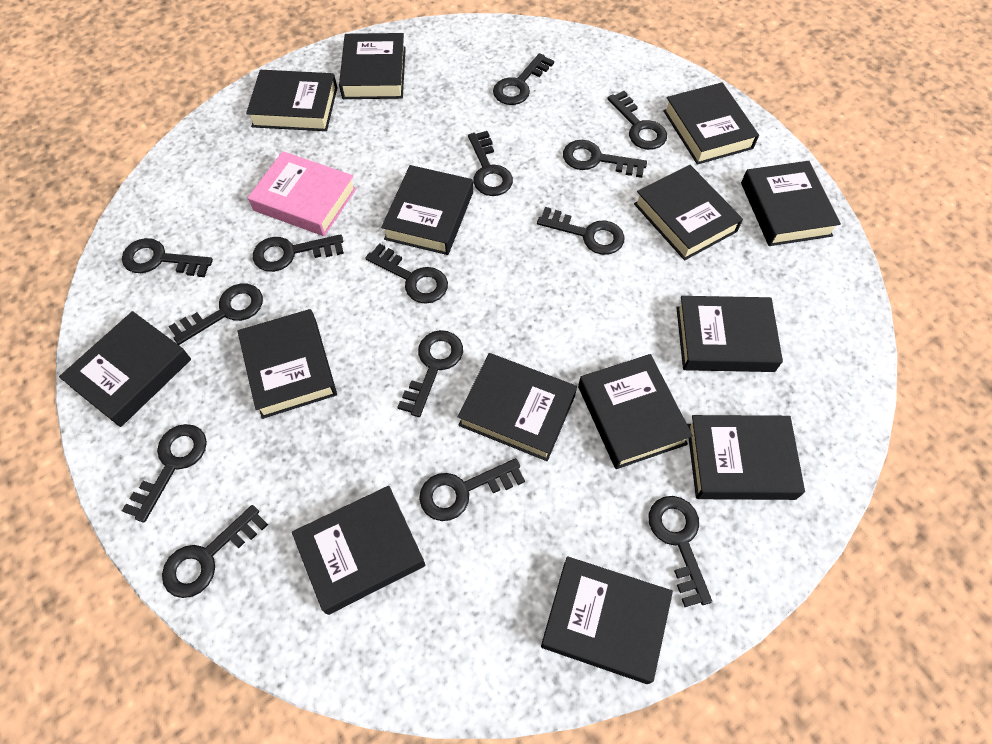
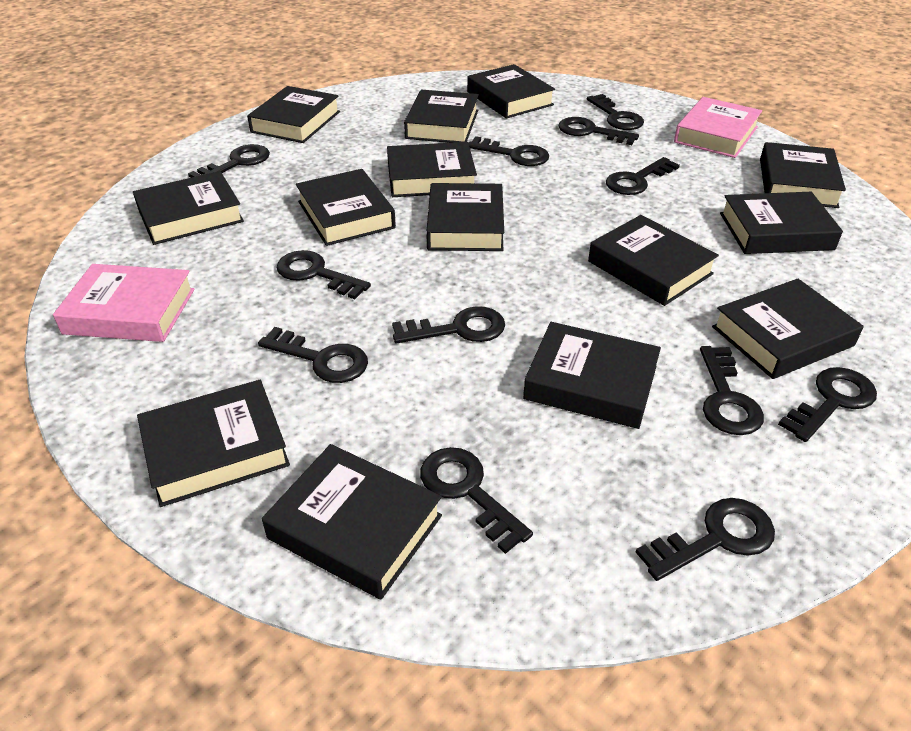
black key: 14 -> 12
pink book: 1 -> 2

